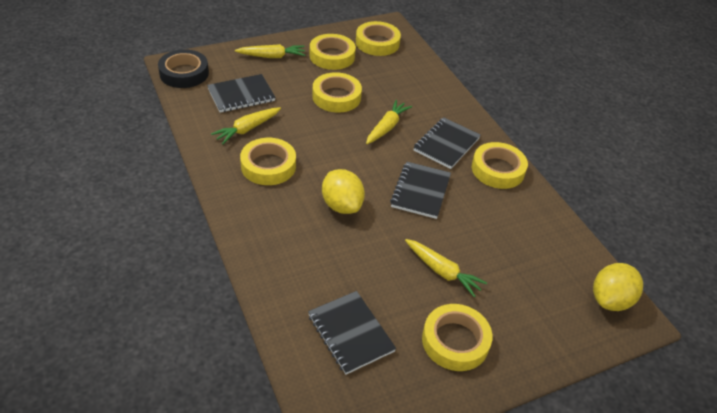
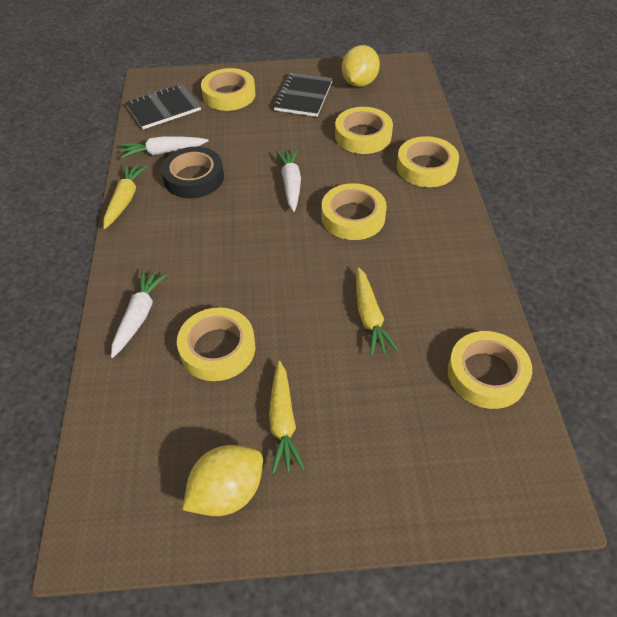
black notebook: 4 -> 2
white carrot: 0 -> 3
yellow carrot: 4 -> 3

